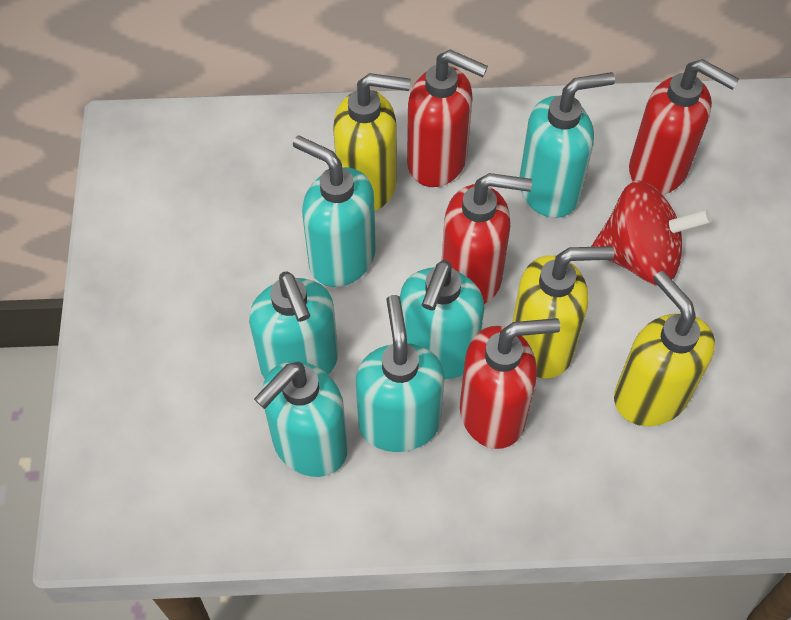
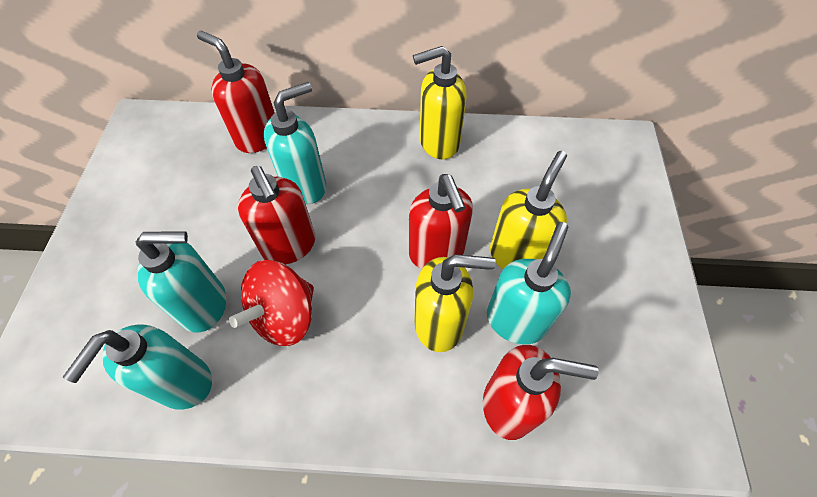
turquoise soap dispenser: 6 -> 4

